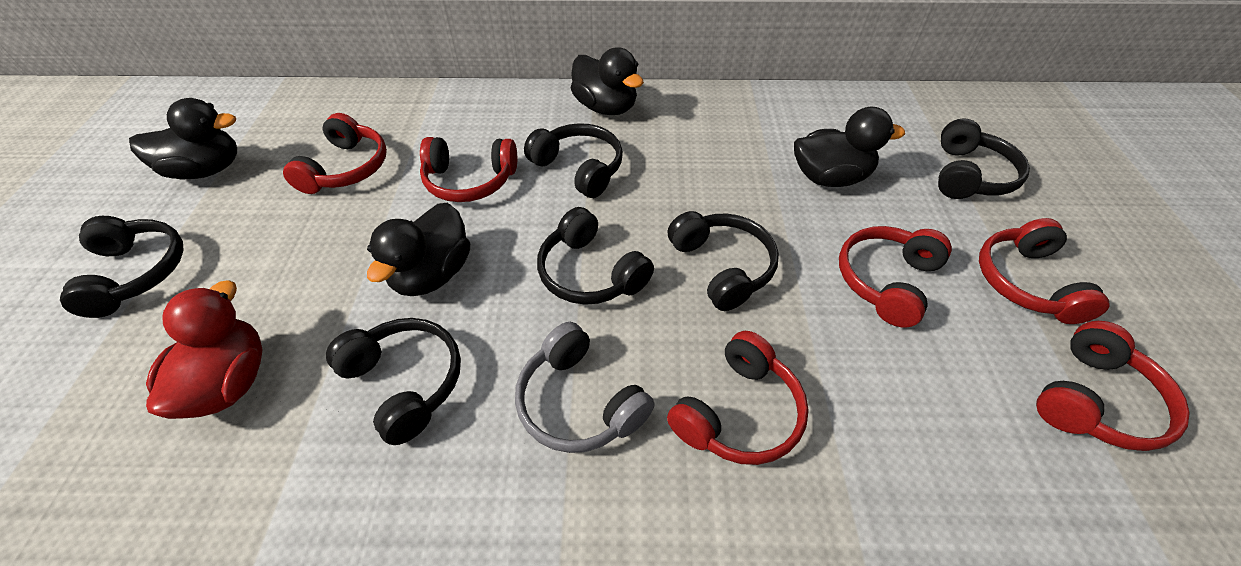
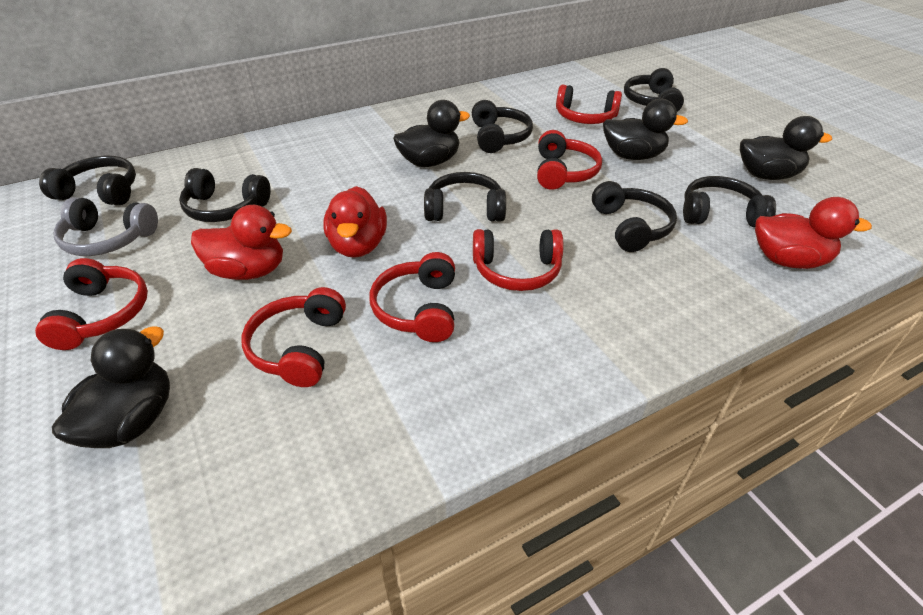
black headphones: 6 -> 7
red duck: 1 -> 3

